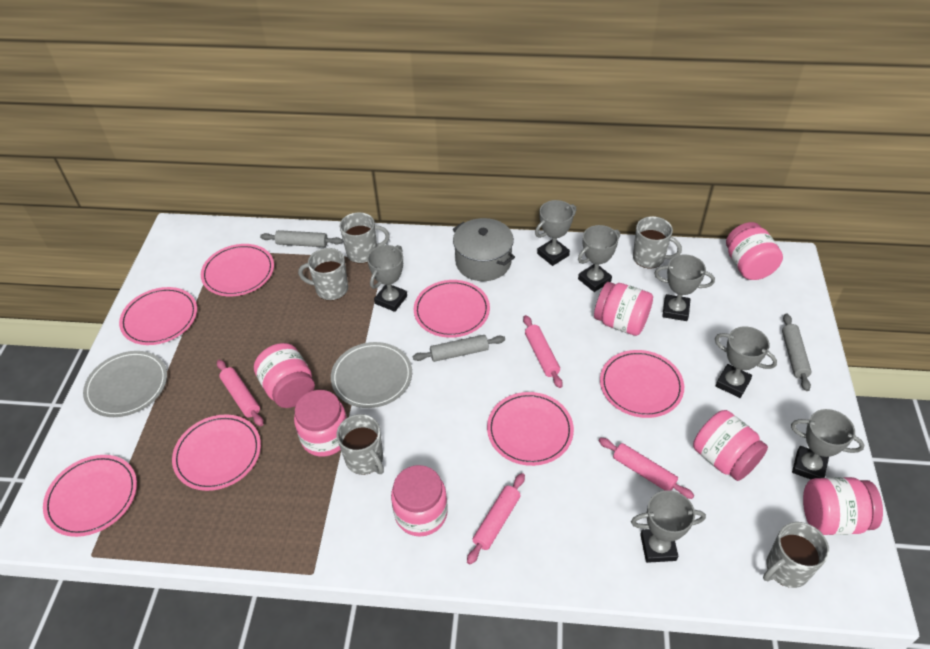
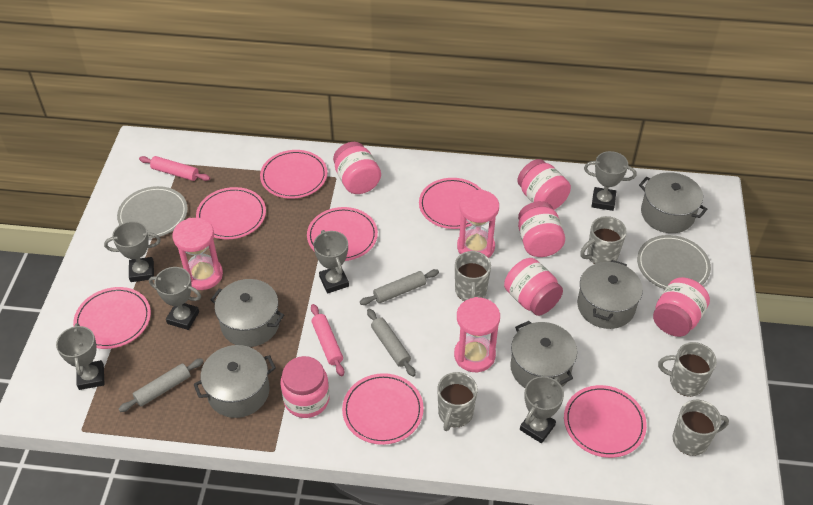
grey pot: 1 -> 5
grey trophy: 7 -> 6
pink hourglass: 0 -> 3
pink jar: 7 -> 6
pink rolling pin: 4 -> 2

